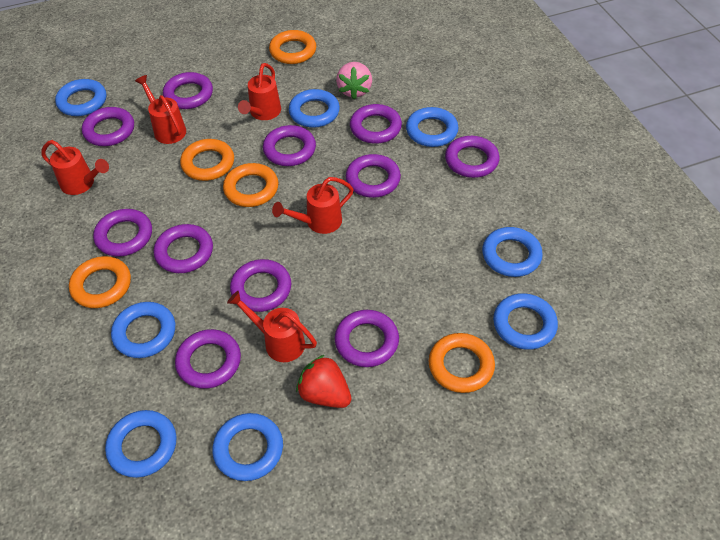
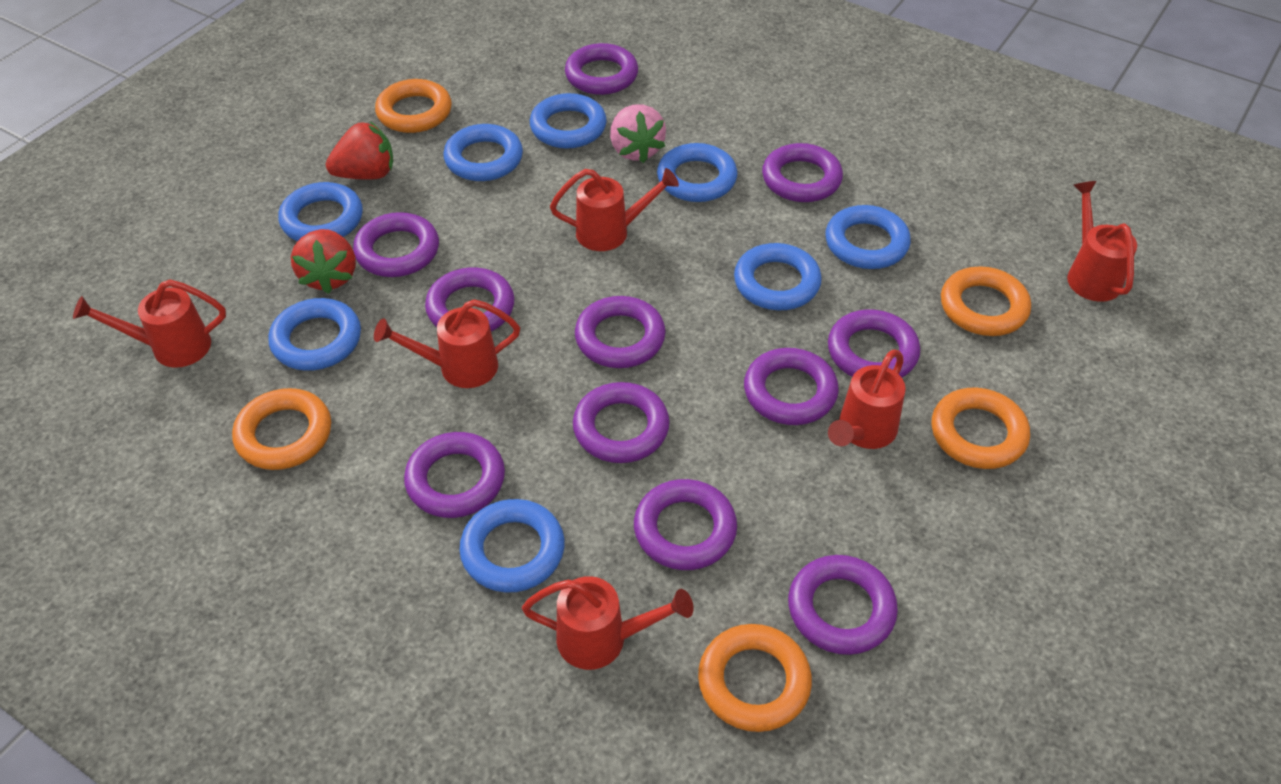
red strawberry: 1 -> 2
red watering can: 5 -> 6

